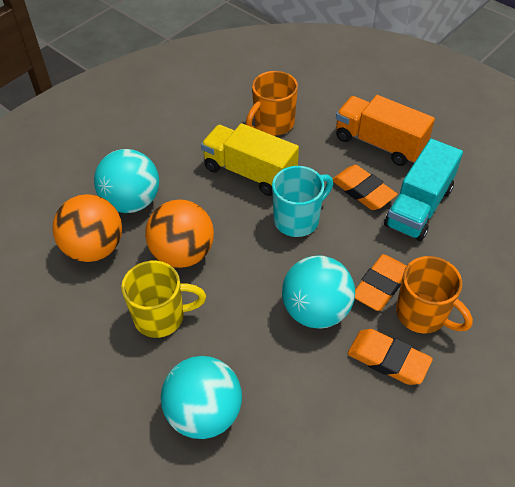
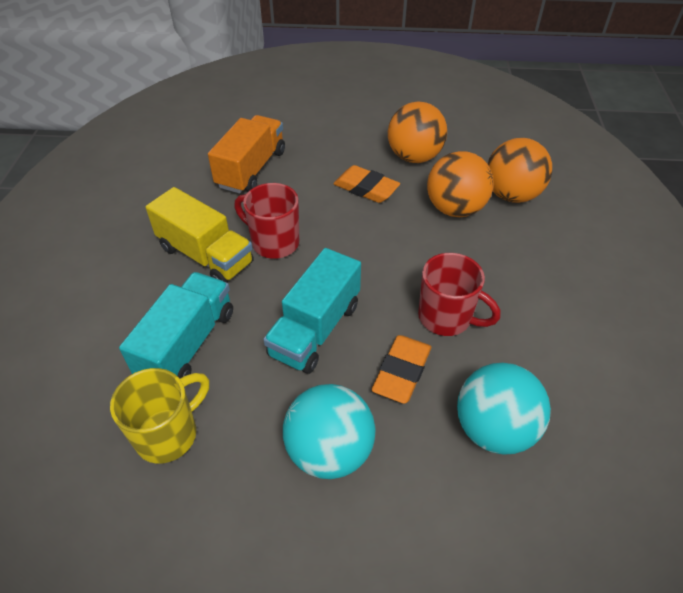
orange ball: 2 -> 3
orange eraser: 3 -> 2
orange mug: 2 -> 0
red mug: 0 -> 2
turquoise ball: 3 -> 2
turquoise mug: 1 -> 0
turquoise truck: 1 -> 2

